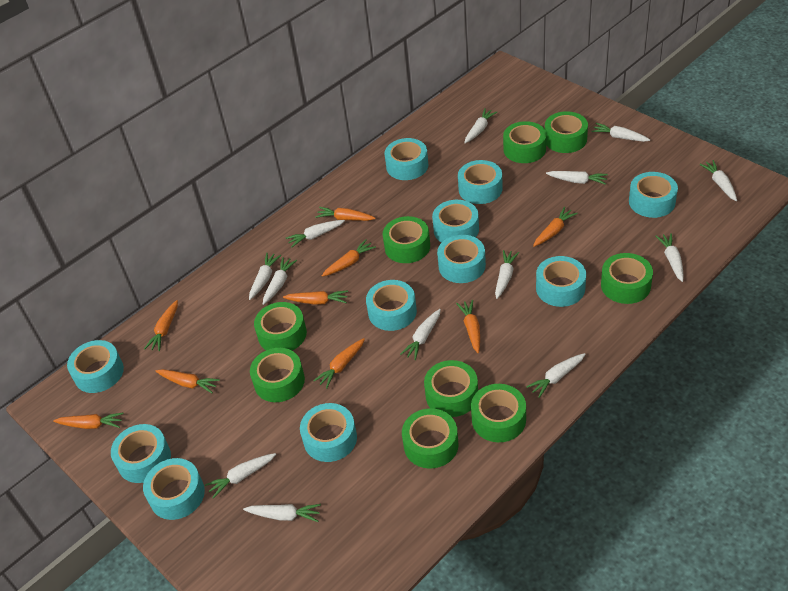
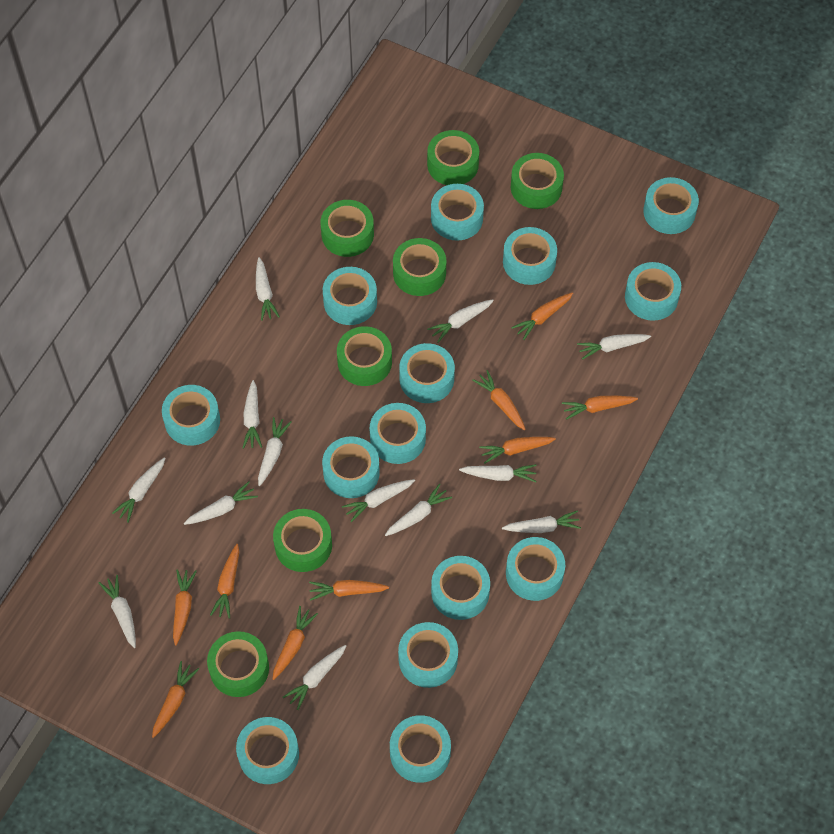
green tape: 9 -> 7
turquoise tape: 11 -> 14

